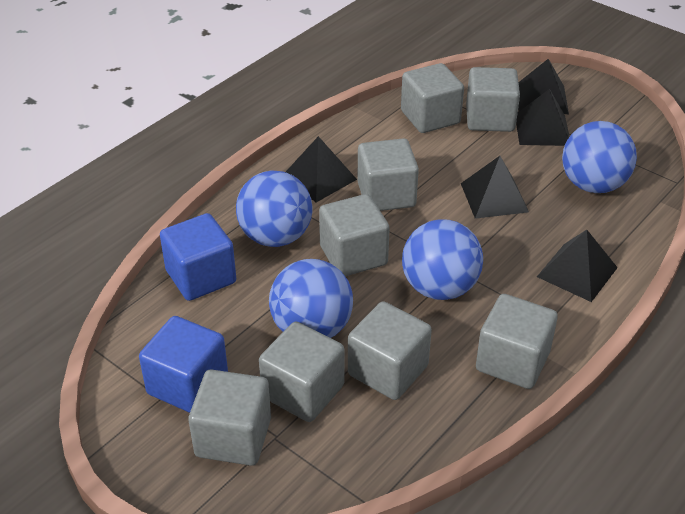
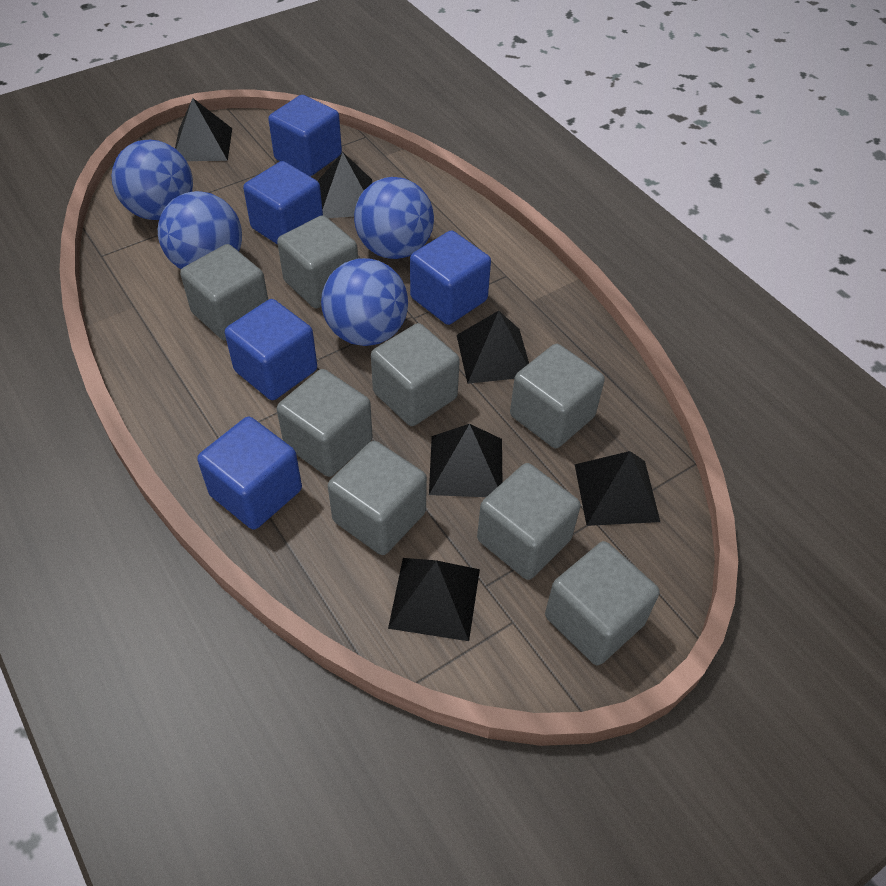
black pyramid: 5 -> 6
blue cube: 2 -> 5

